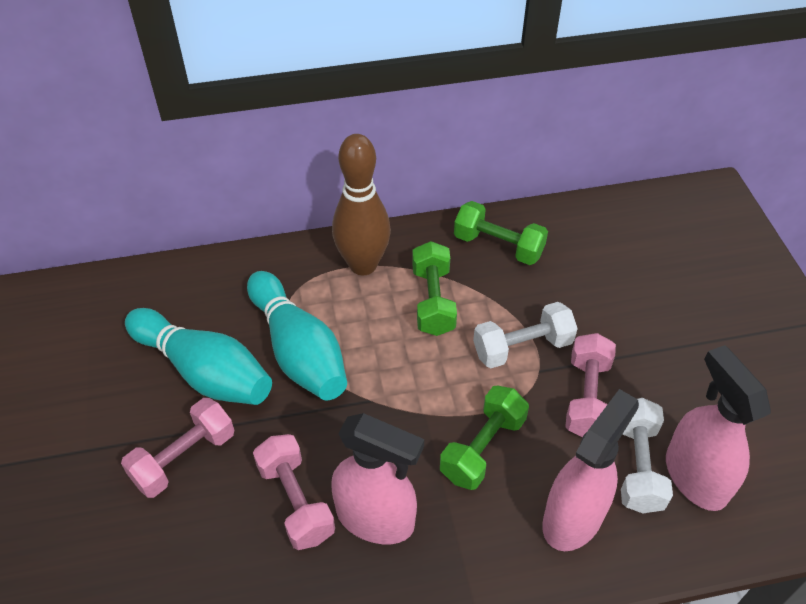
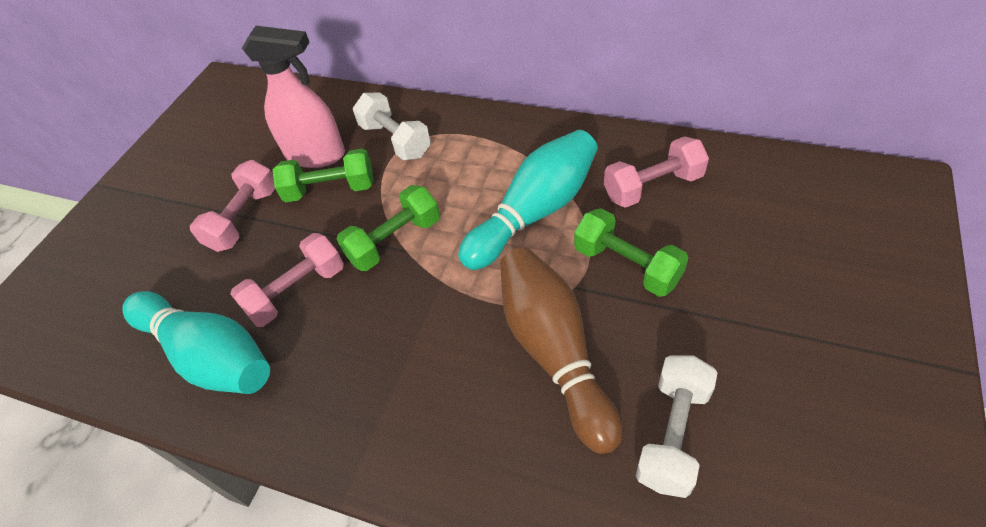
pink spray bottle: 3 -> 1

